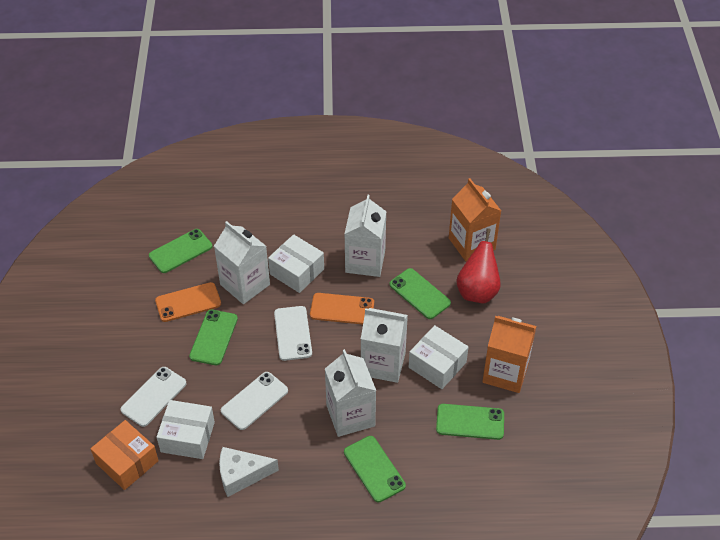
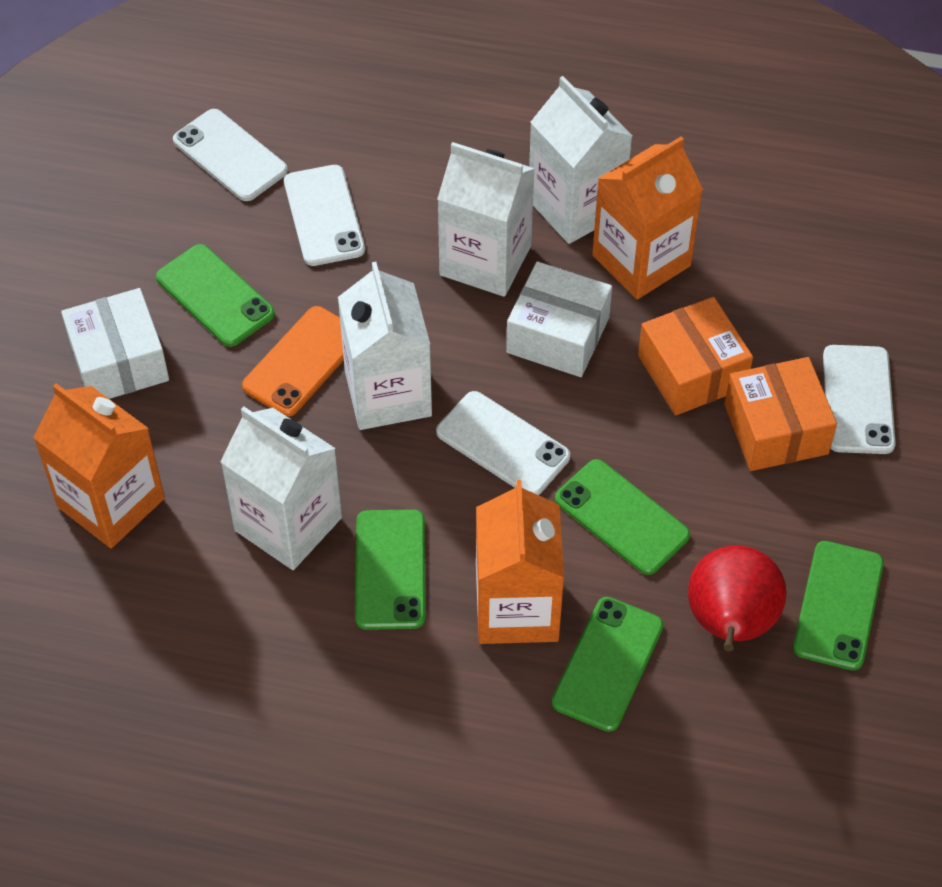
orange box: 1 -> 2
orange carton: 2 -> 3
orange phone: 2 -> 1
white box: 3 -> 2
white cheese: 1 -> 0
white phone: 3 -> 4

